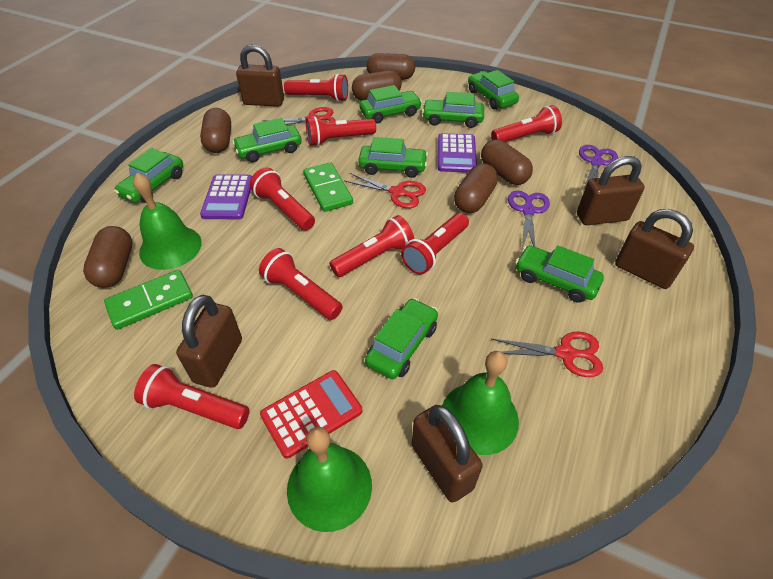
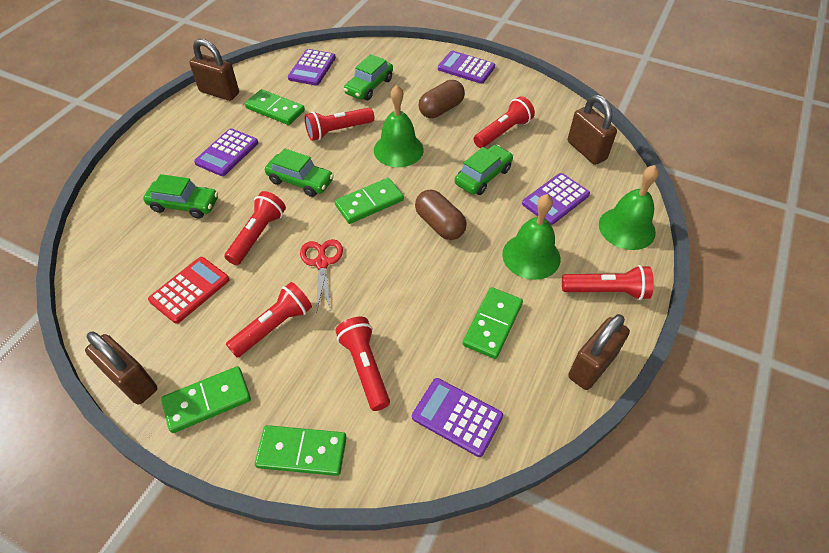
brown capsule: 6 -> 2
brown padlock: 5 -> 4
green car: 8 -> 4
green domino: 2 -> 5
purple calculator: 2 -> 5
purple scissors: 2 -> 0
red flashlight: 8 -> 6
red scissors: 3 -> 1

